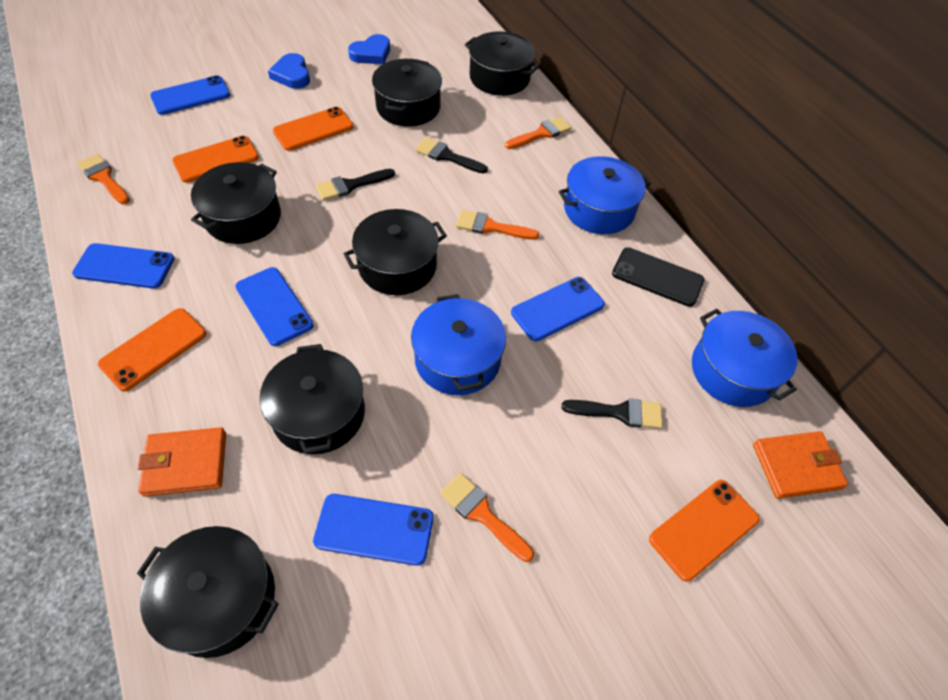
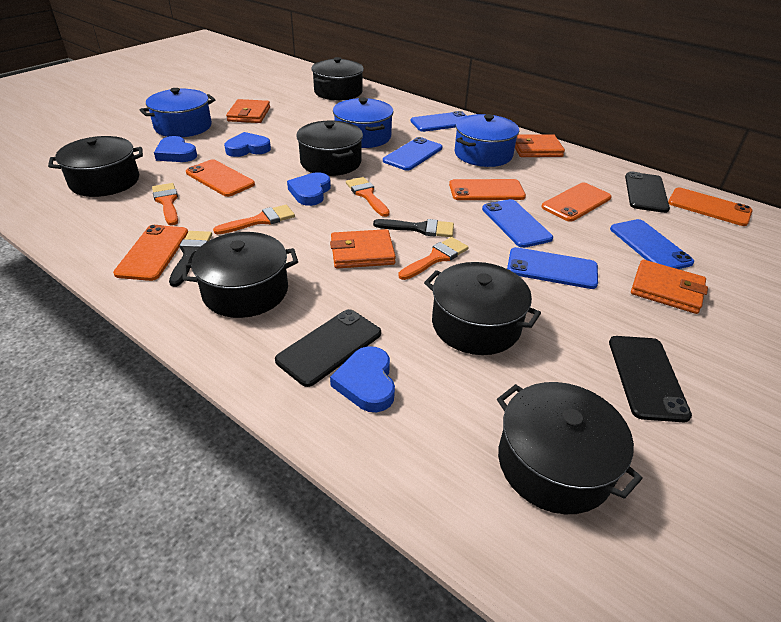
black brush: 3 -> 2
black phone: 1 -> 3
blue heart: 2 -> 4
orange phone: 4 -> 5
orange wallet: 2 -> 4

